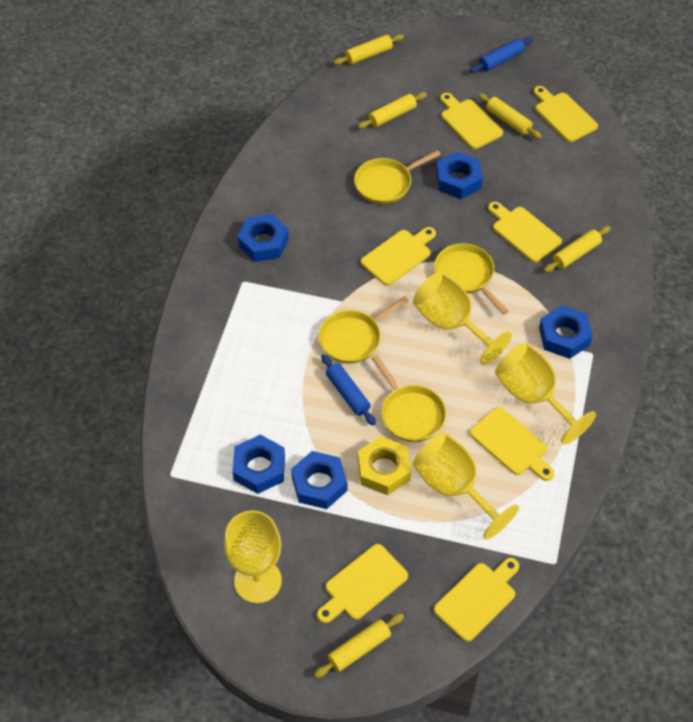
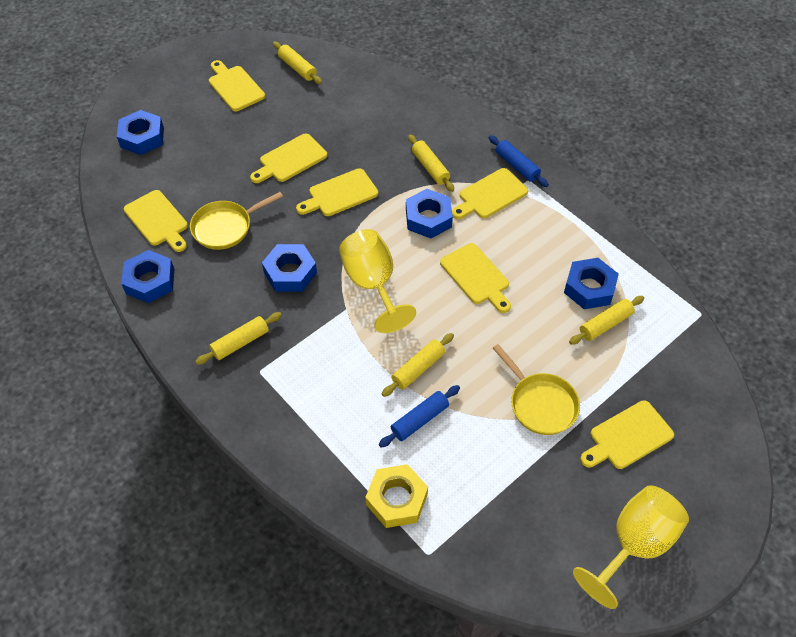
yellow goblet: 4 -> 2
yellow pan: 4 -> 2

